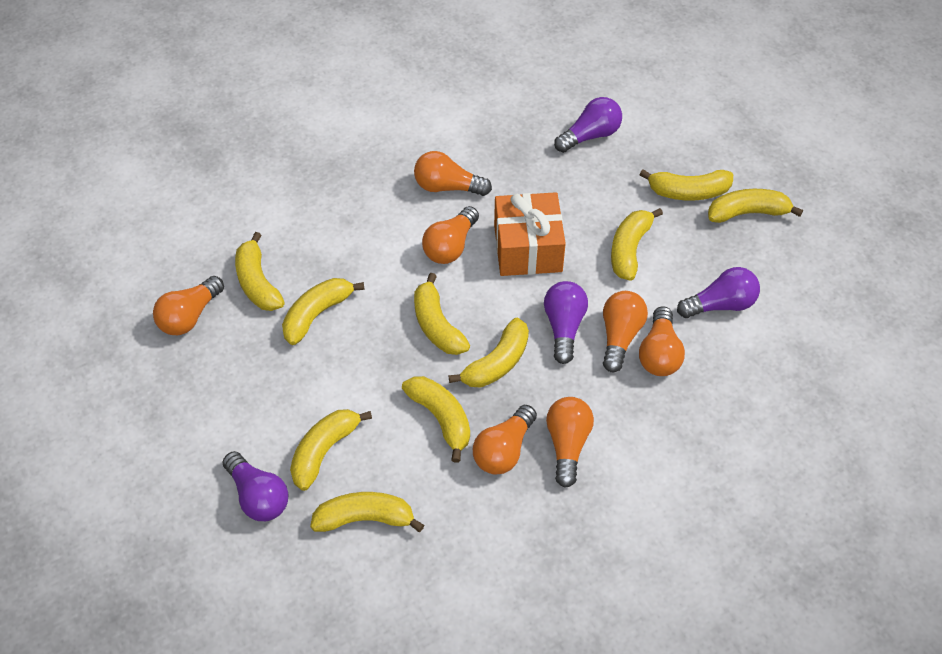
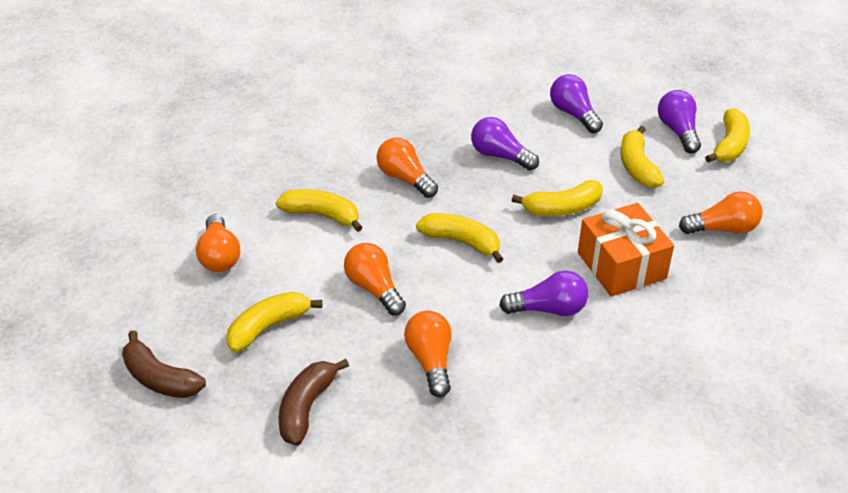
brown banana: 0 -> 2
orange light bulb: 7 -> 5
yellow banana: 10 -> 6

